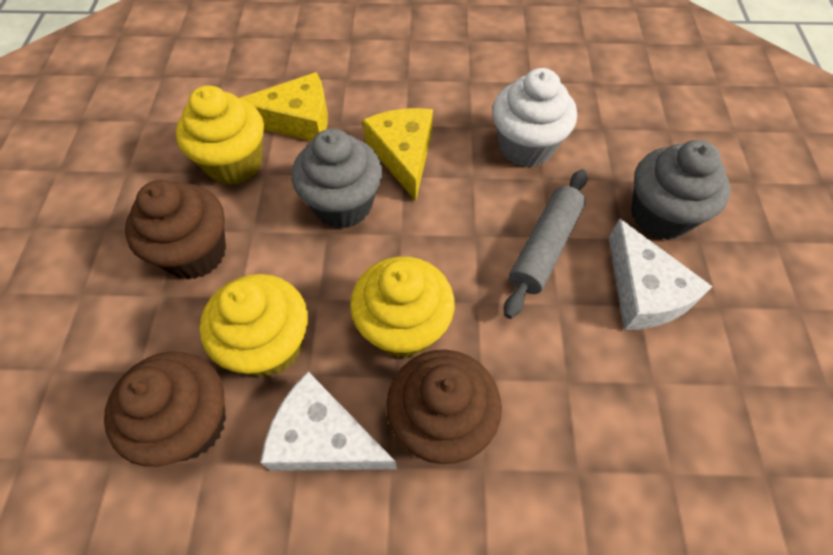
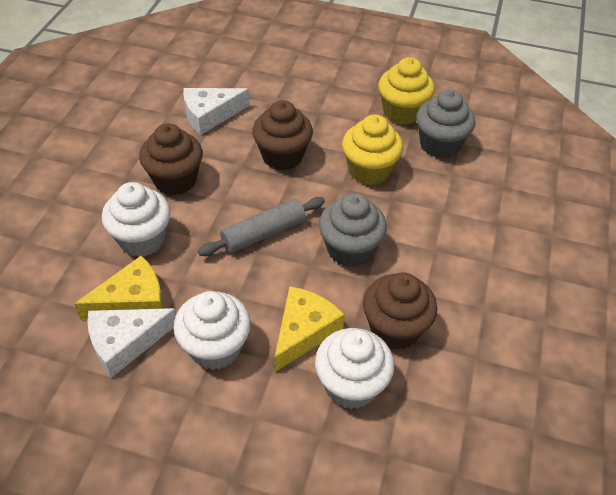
white cupcake: 1 -> 3
yellow cupcake: 3 -> 2

